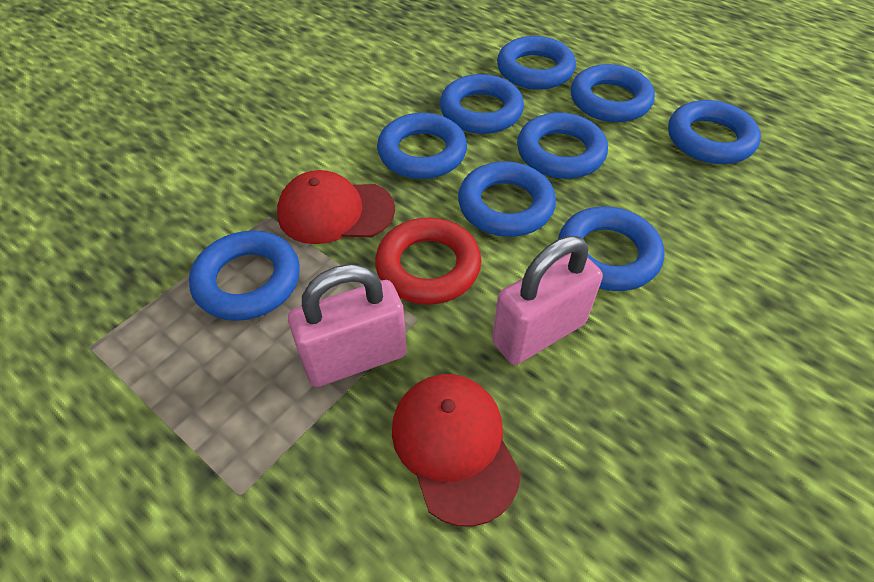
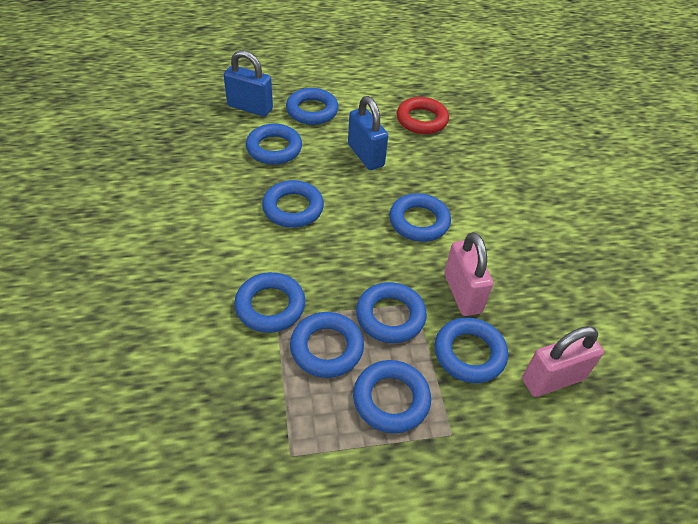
blue padlock: 0 -> 2
red cap: 2 -> 0

